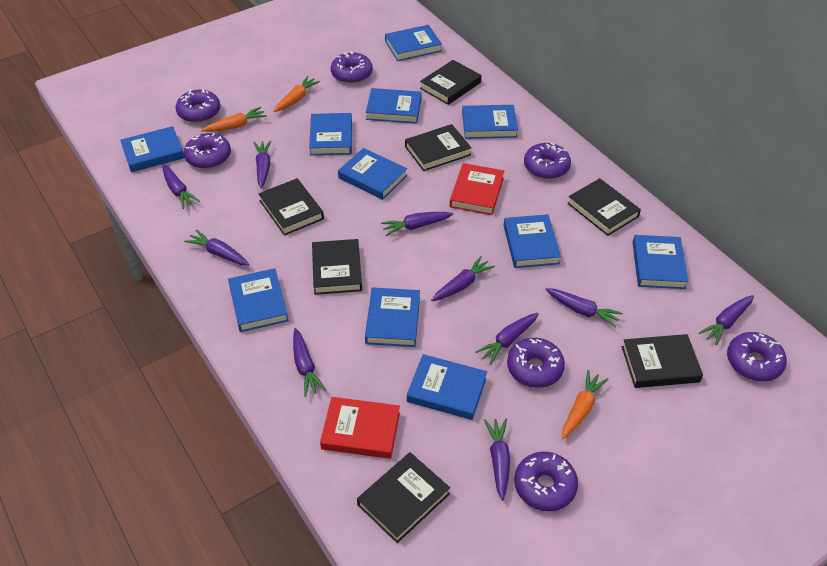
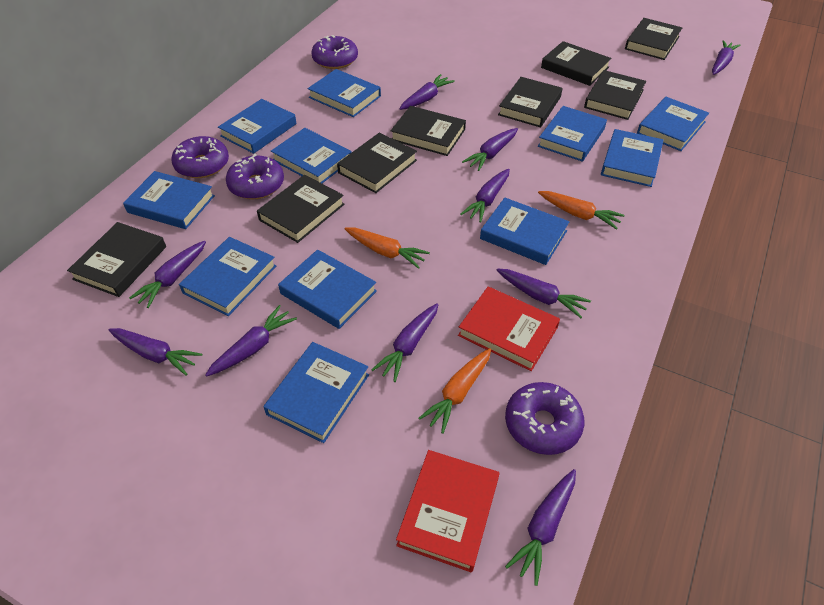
black book: 7 -> 8
purple donut: 7 -> 4

